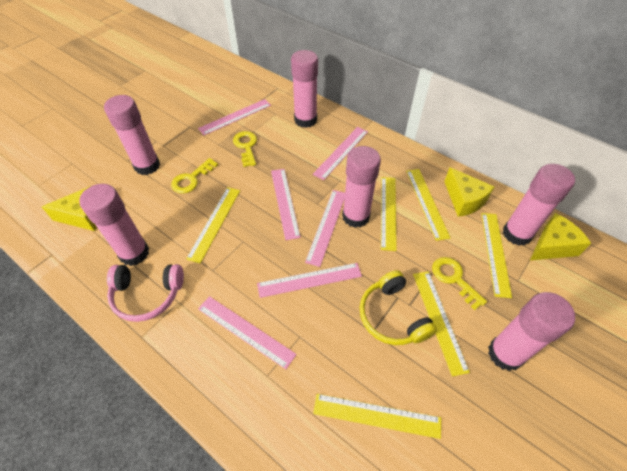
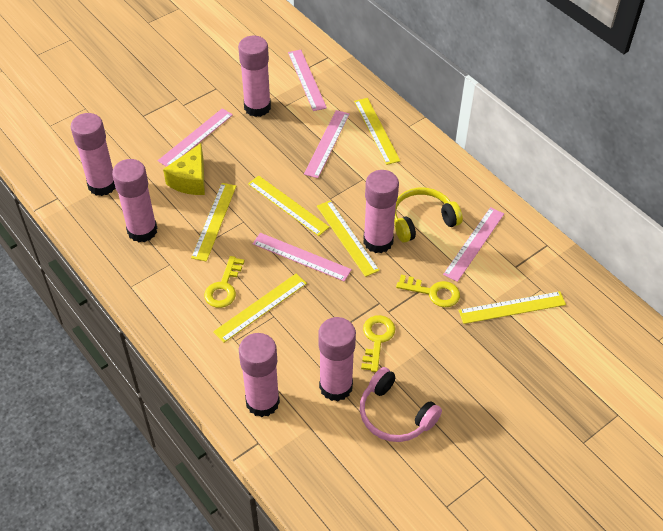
pink ruler: 6 -> 5
yellow cheese: 3 -> 1

